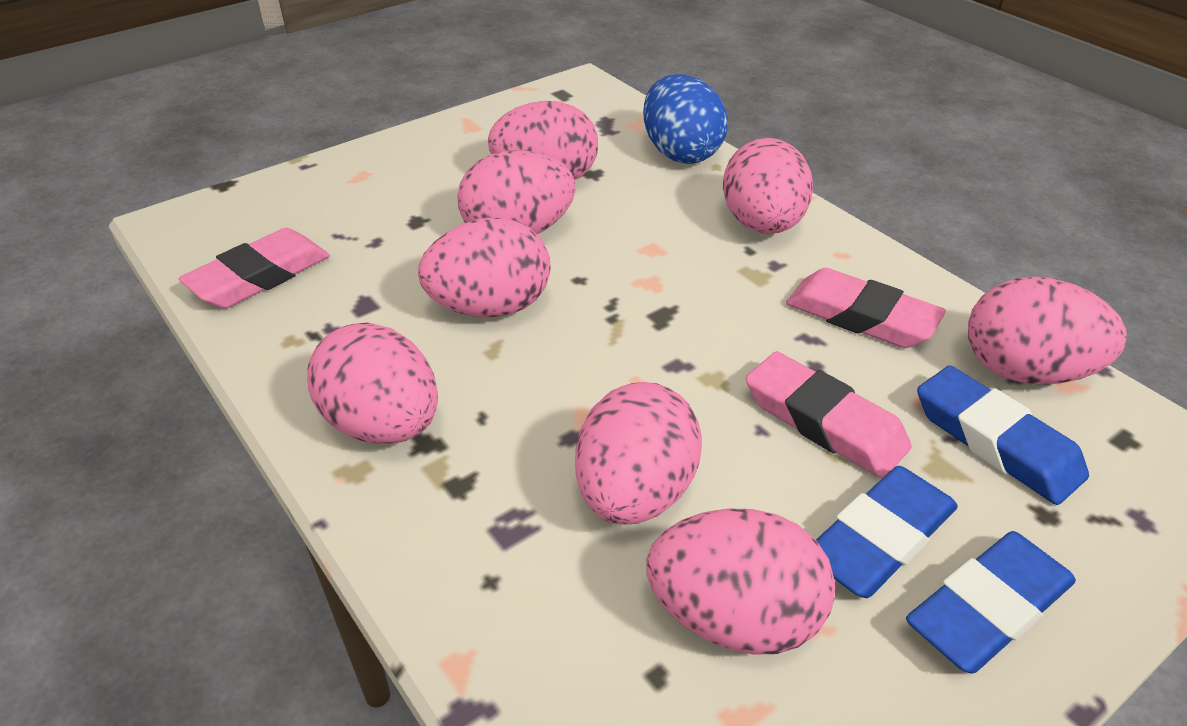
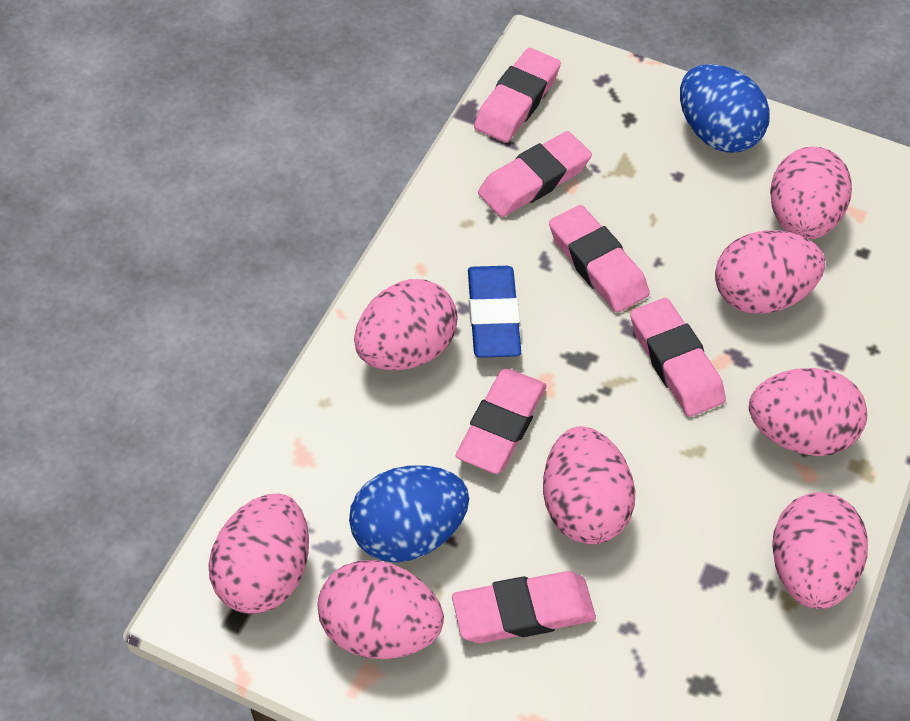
blue egg: 1 -> 2
blue eraser: 3 -> 1
pink eraser: 3 -> 6

